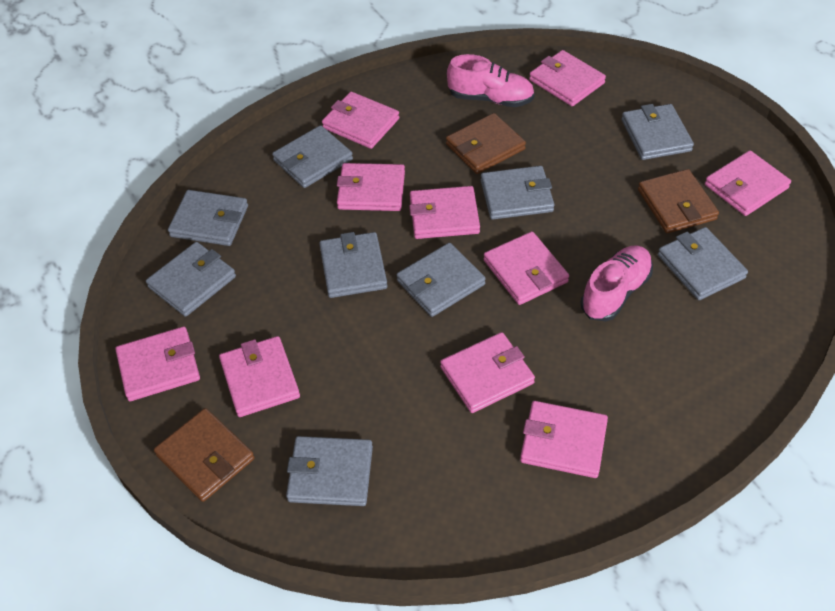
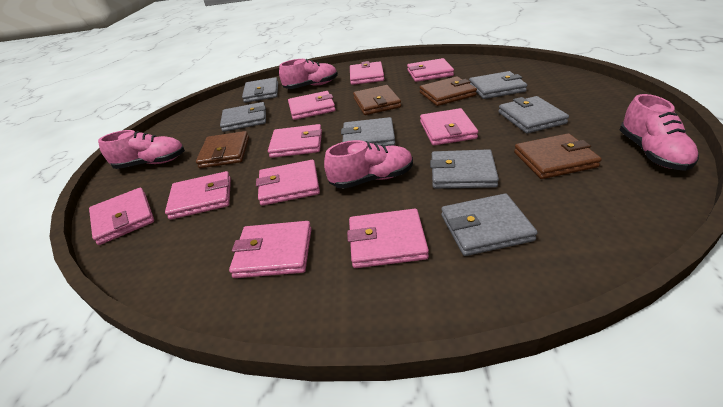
brown wallet: 3 -> 4
grey wallet: 9 -> 7
pink shoe: 2 -> 4

